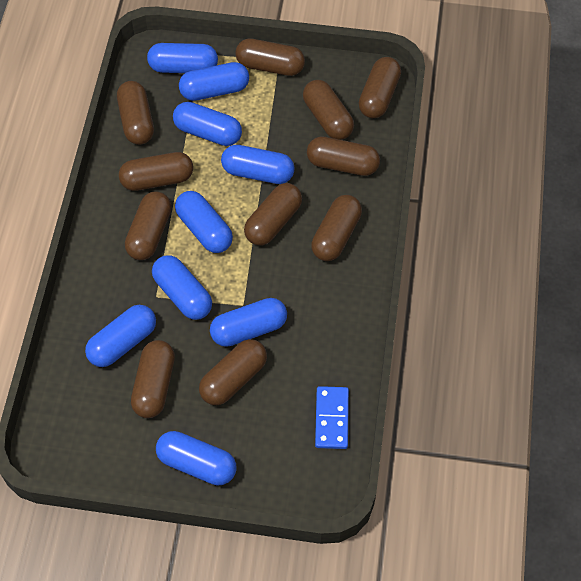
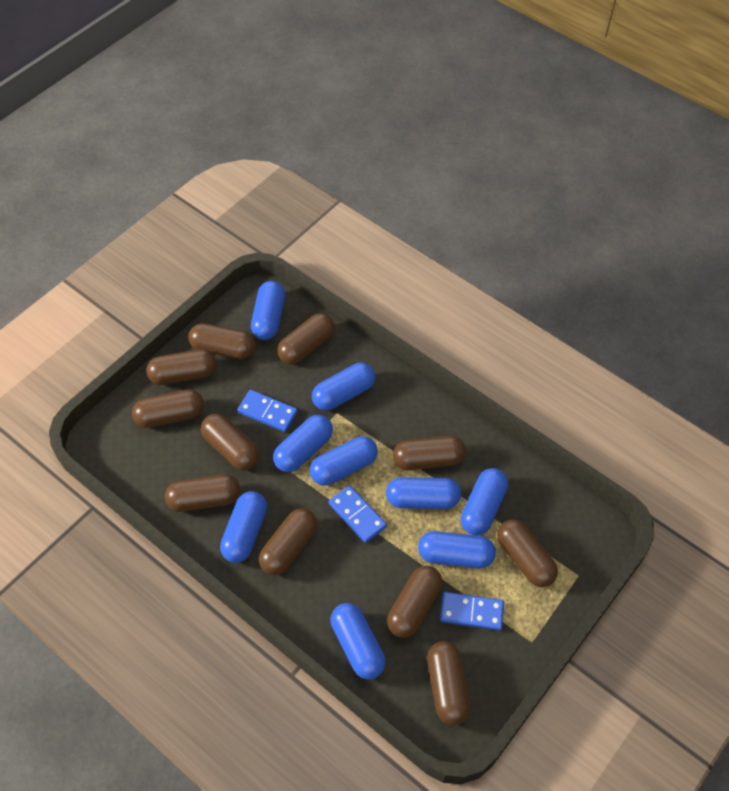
blue domino: 1 -> 3

